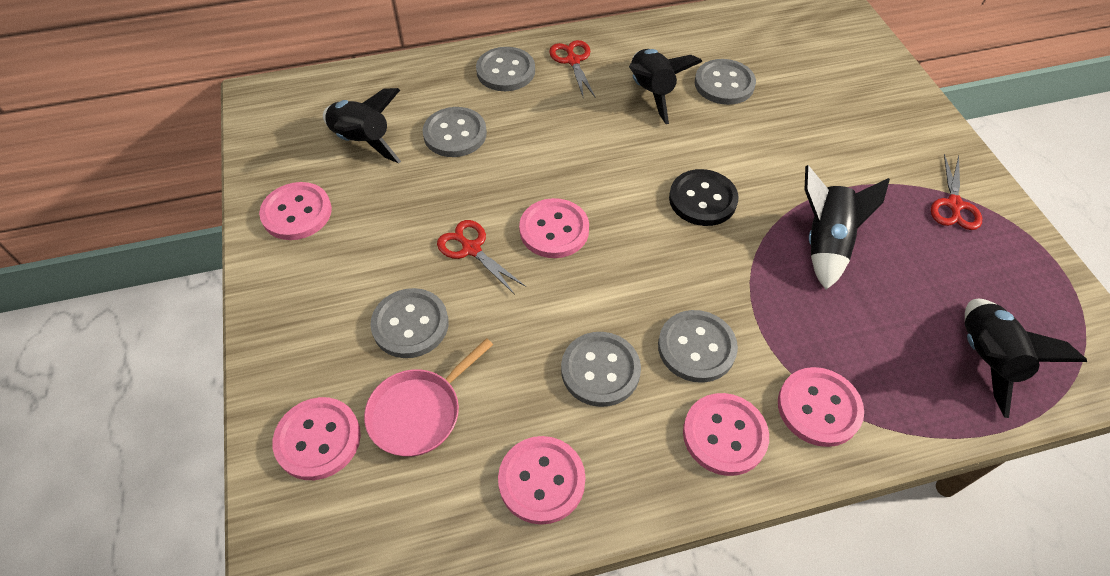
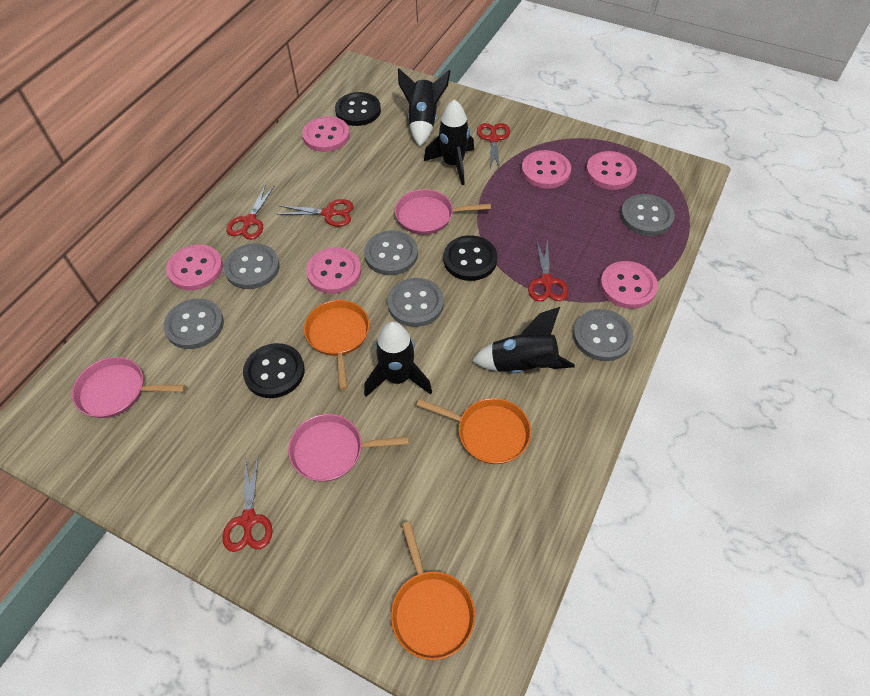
black button: 1 -> 3
orange pan: 0 -> 3
pink pan: 1 -> 3
red scissors: 3 -> 5

